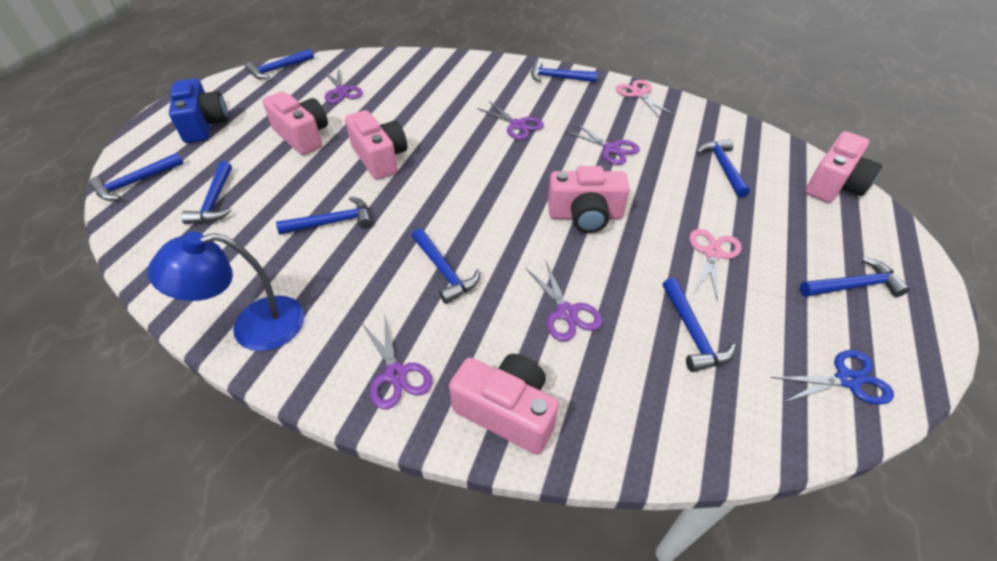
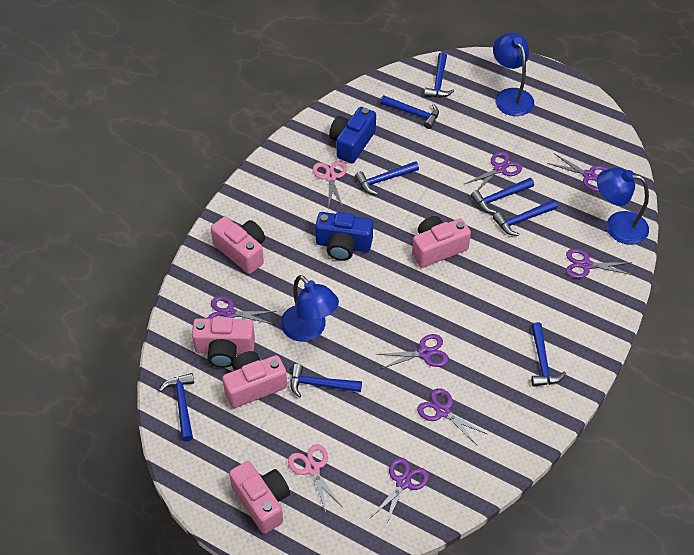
blue camera: 1 -> 2
blue hammer: 9 -> 8
blue lamp: 1 -> 3
blue scissors: 1 -> 0
purple scissors: 5 -> 7

